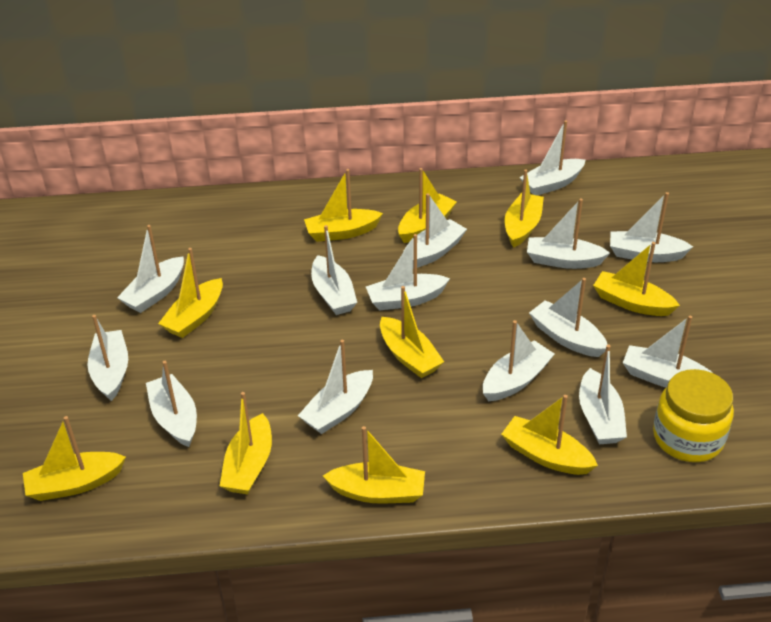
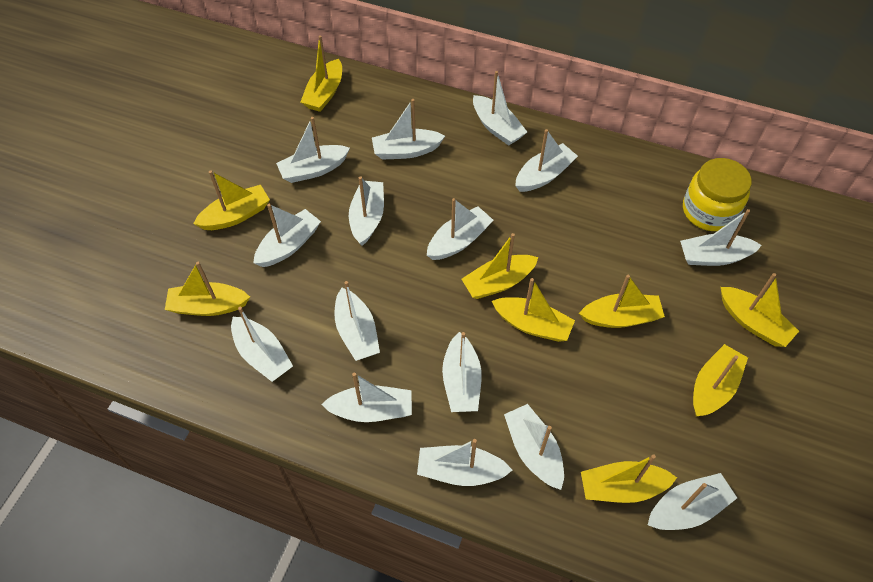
white boat: 14 -> 15
yellow boat: 10 -> 9

